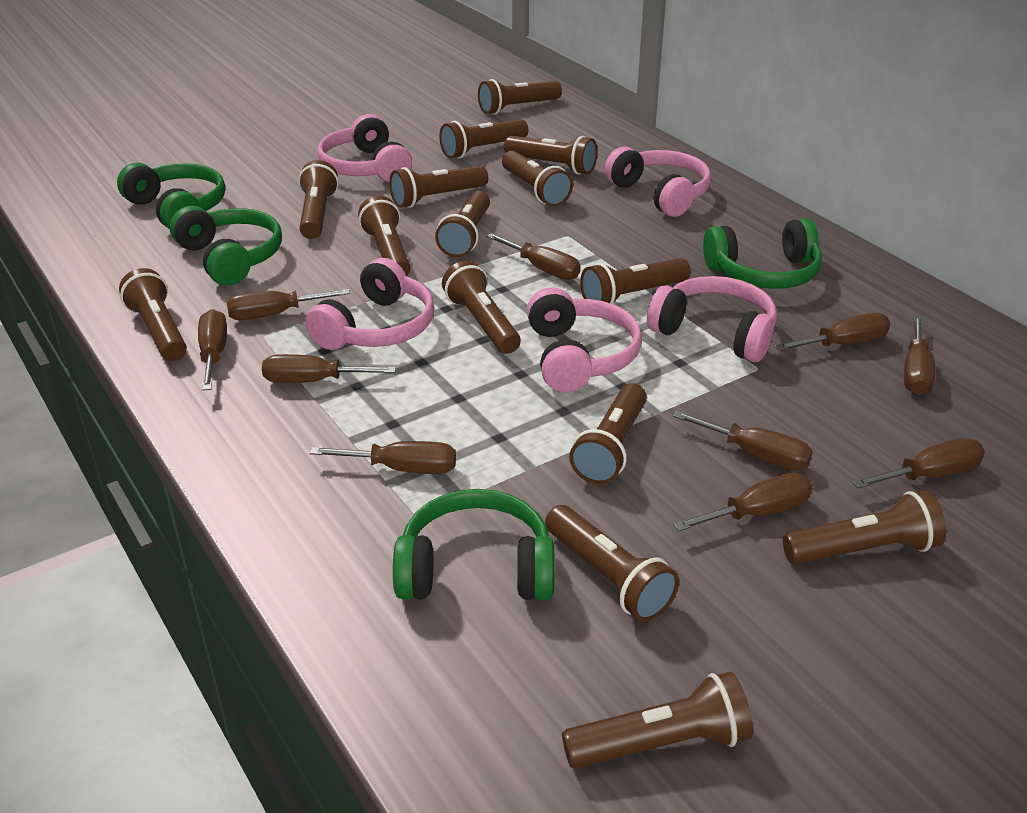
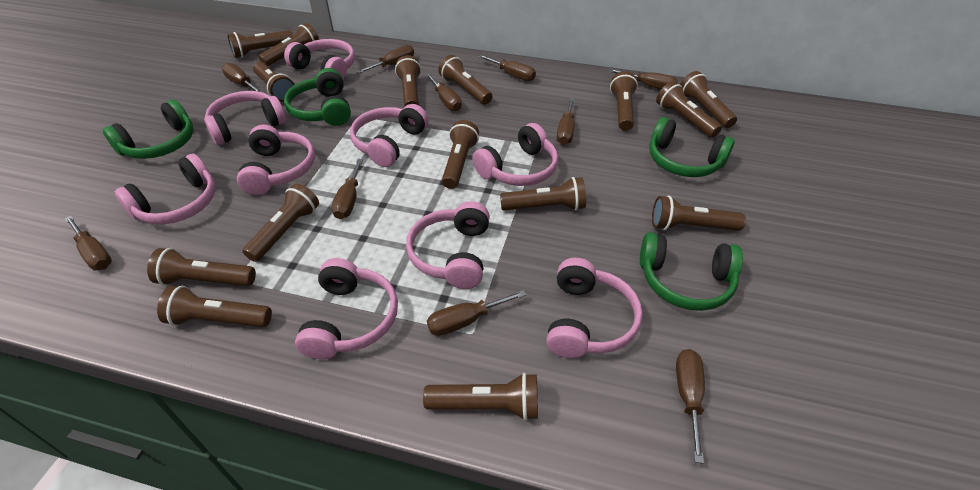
pink headphones: 5 -> 9

